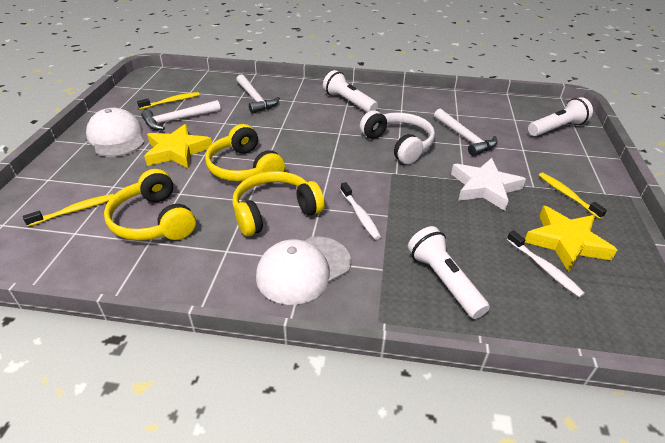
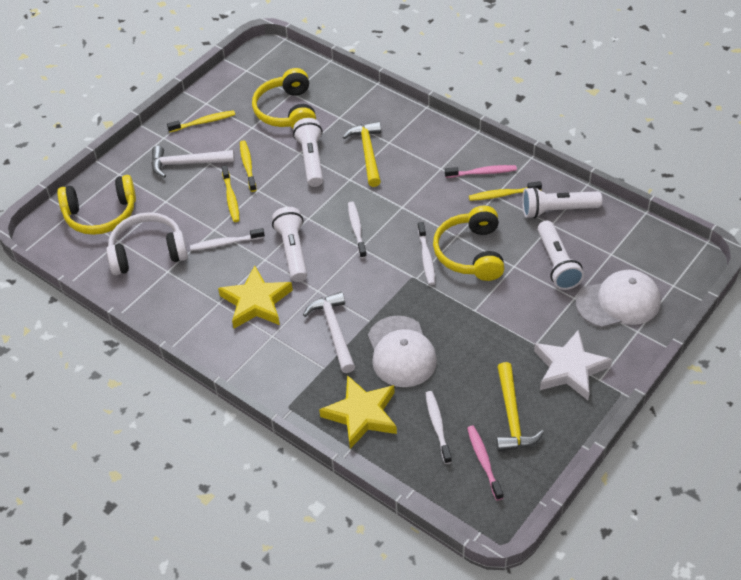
pink toothbrush: 0 -> 2
white flashlight: 3 -> 4
white hammer: 3 -> 2
white toothbrush: 2 -> 4
yellow hammer: 0 -> 2
yellow toothbrush: 3 -> 4

